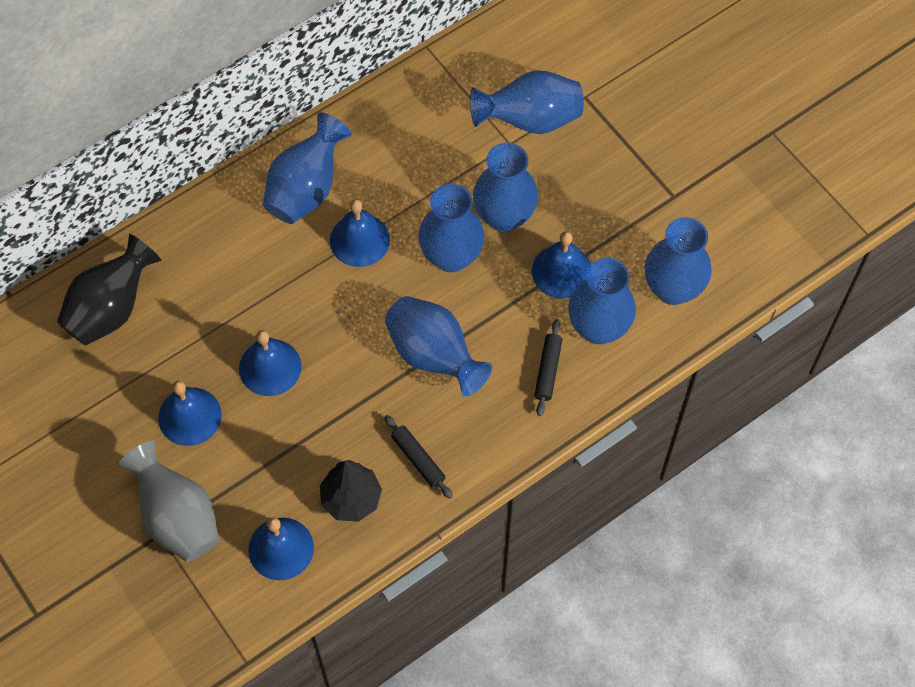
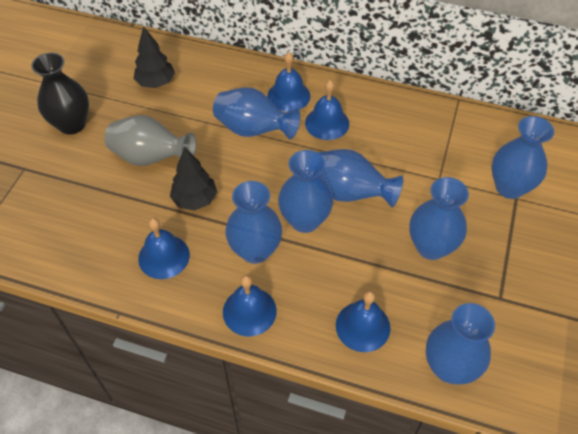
black rolling pin: 2 -> 0
black tree: 1 -> 2

